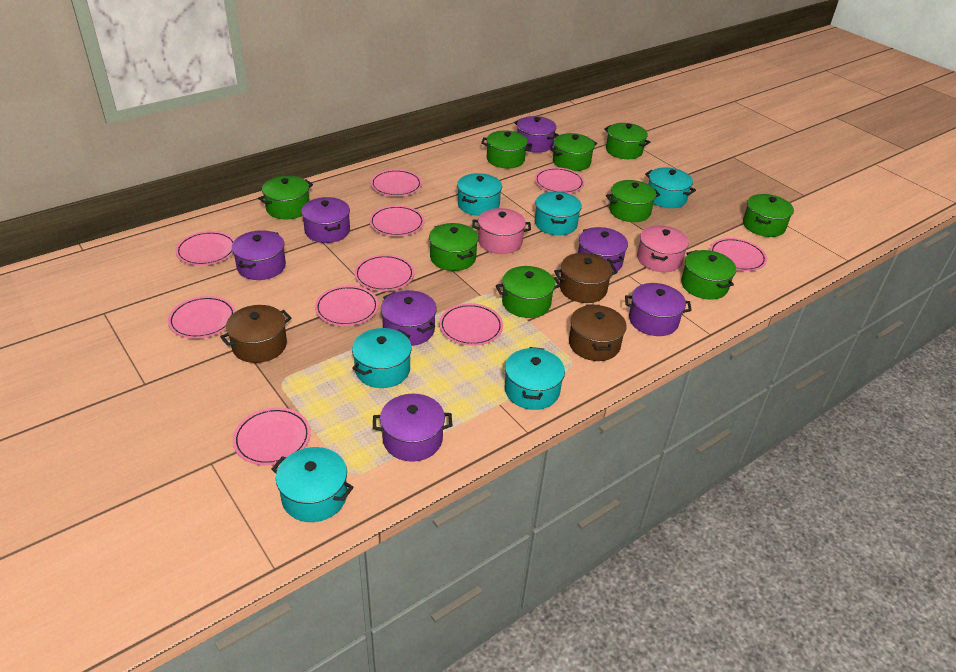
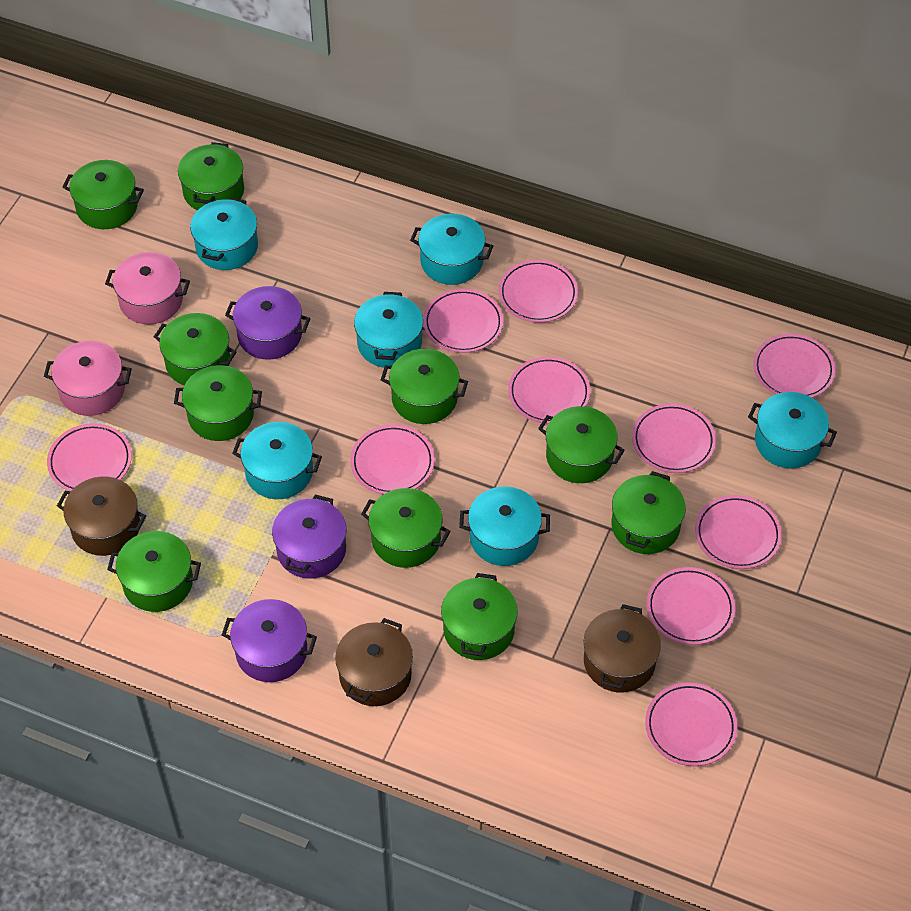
green pot: 9 -> 10
purple pot: 7 -> 3

